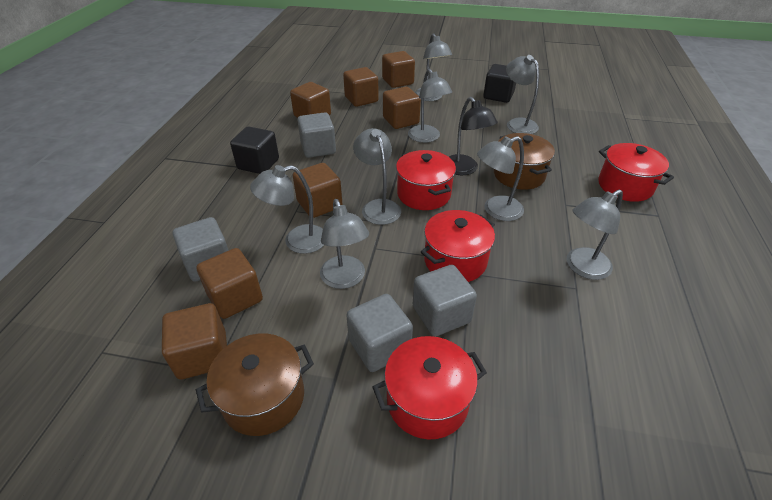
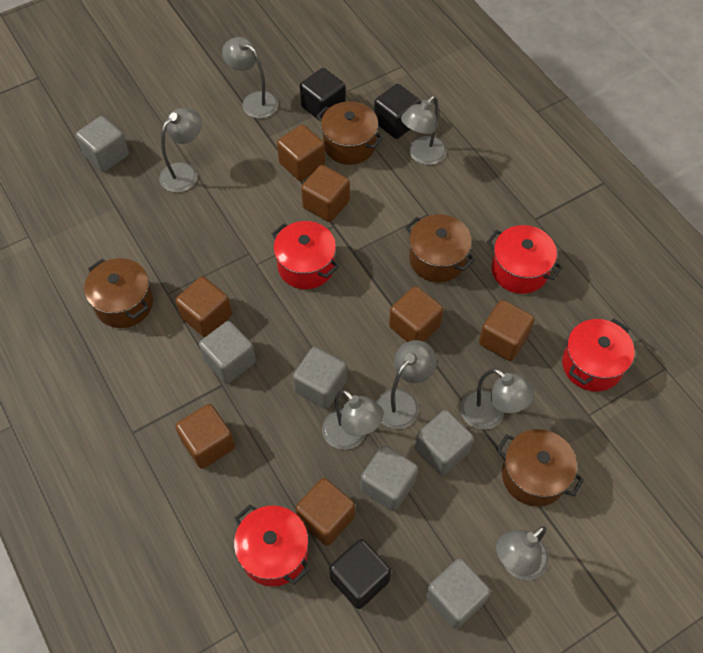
black cube: 2 -> 3
black lamp: 1 -> 0
brown pot: 2 -> 4
grey cube: 4 -> 6
grey lamp: 8 -> 7

